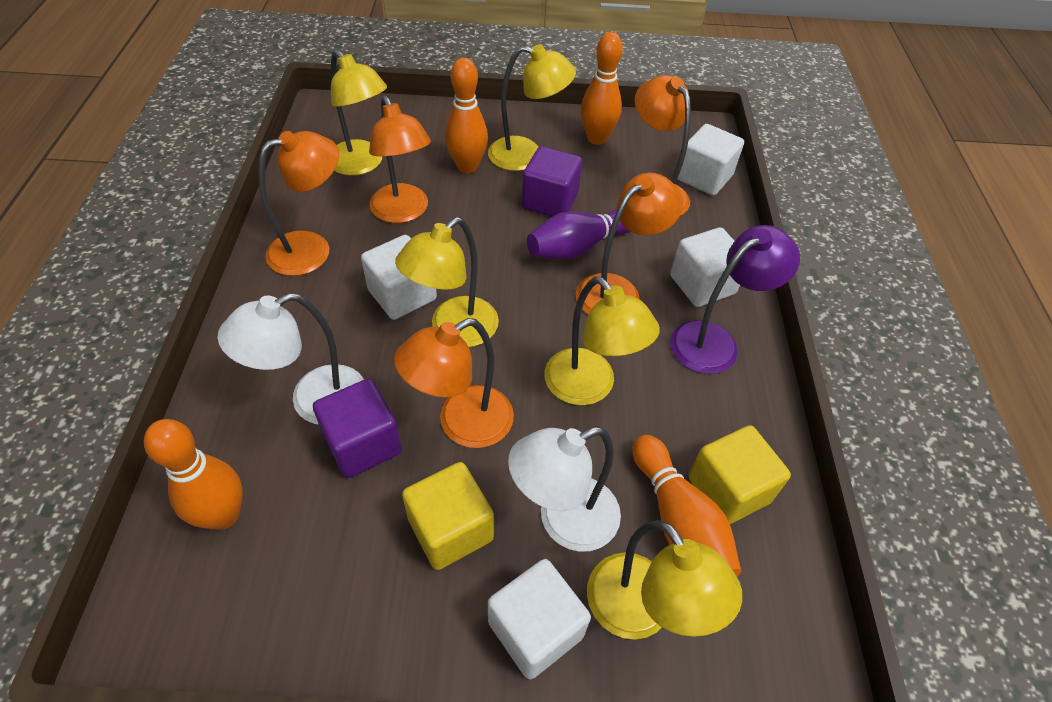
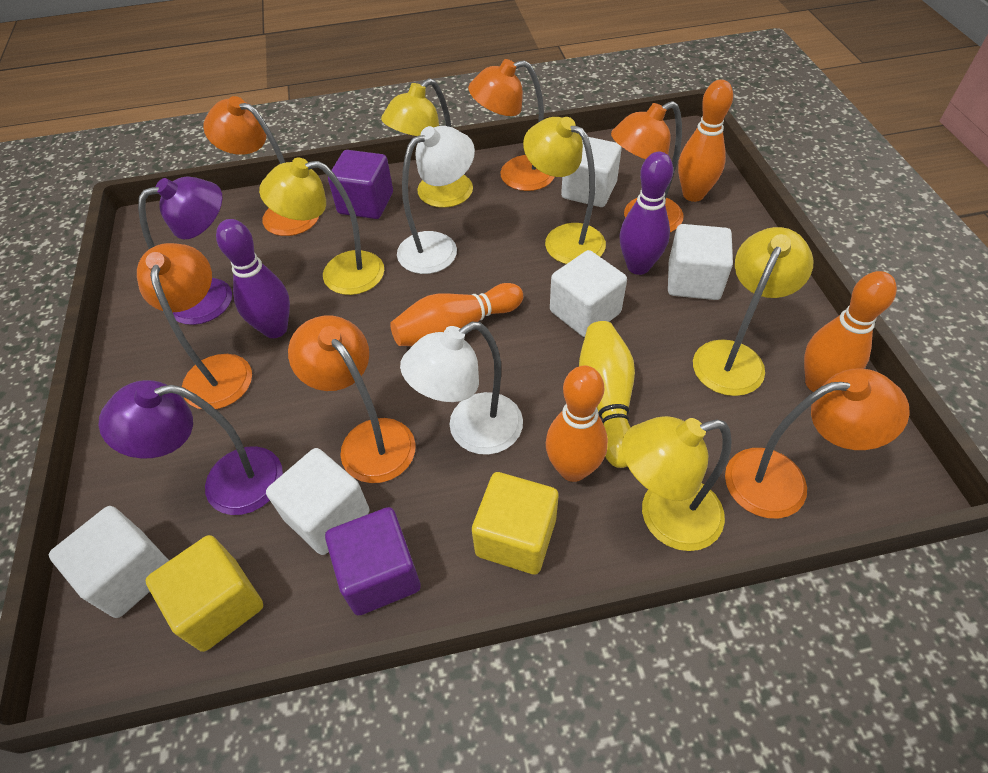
orange lamp: 5 -> 6
purple bowling pin: 1 -> 2
purple lamp: 1 -> 2
white cube: 4 -> 5
yellow bowling pin: 0 -> 1

